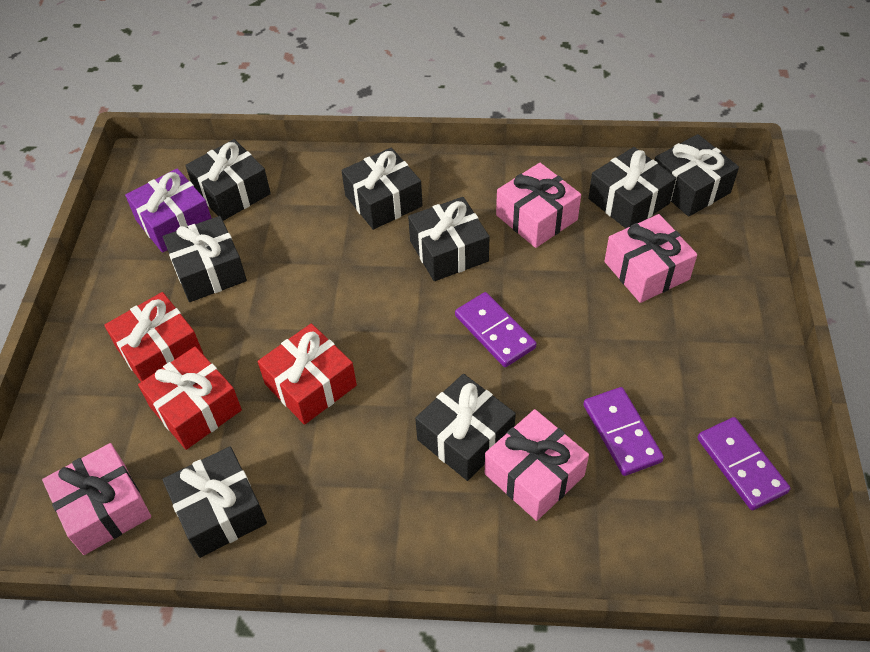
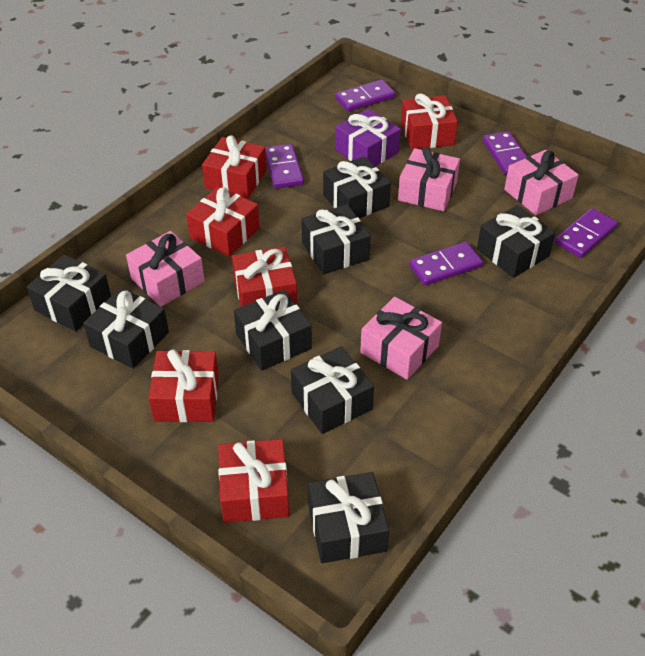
purple domino: 3 -> 5
red gift: 3 -> 6

